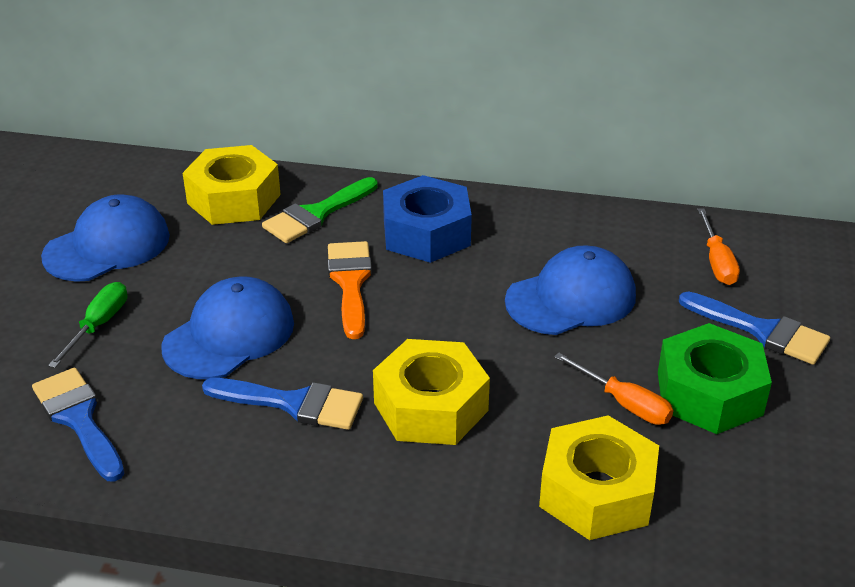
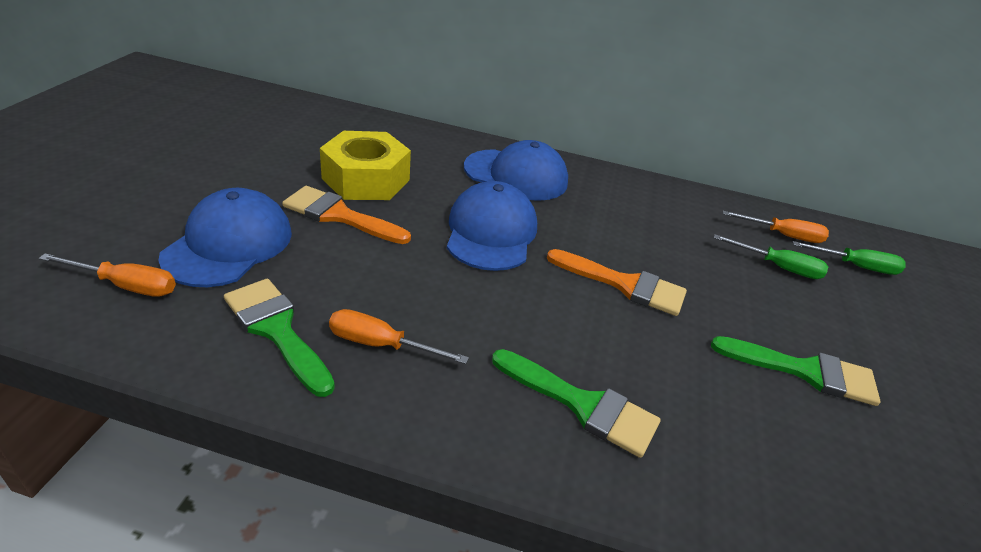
blue brush: 3 -> 0
blue nut: 1 -> 0
green brush: 1 -> 3
green nut: 1 -> 0
green screwdriver: 1 -> 2
orange brush: 1 -> 2
orange screwdriver: 2 -> 3
yellow nut: 3 -> 1

